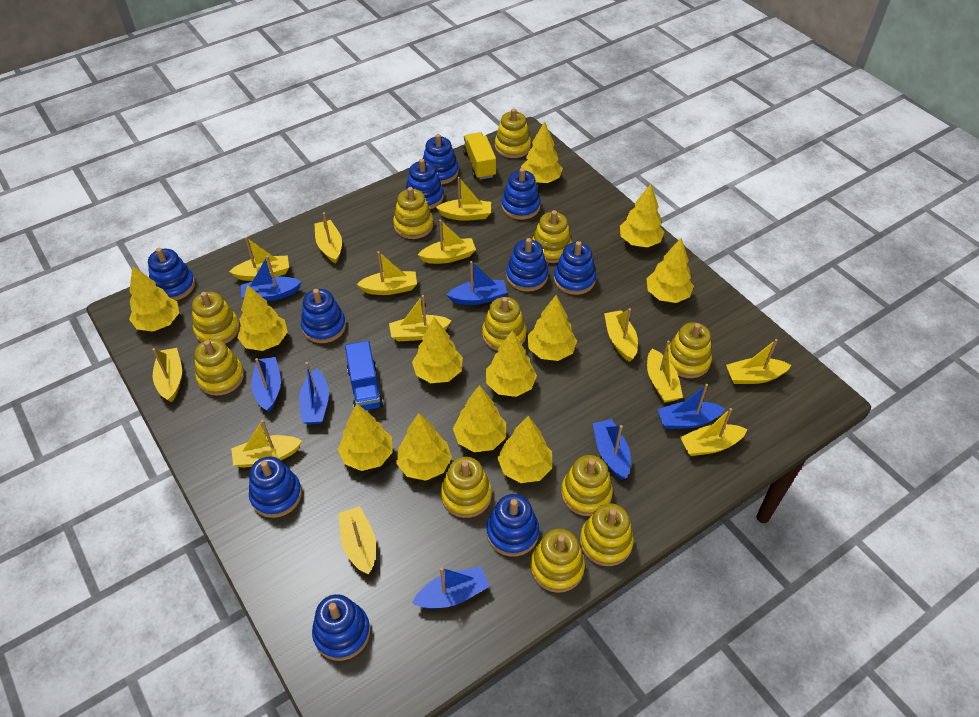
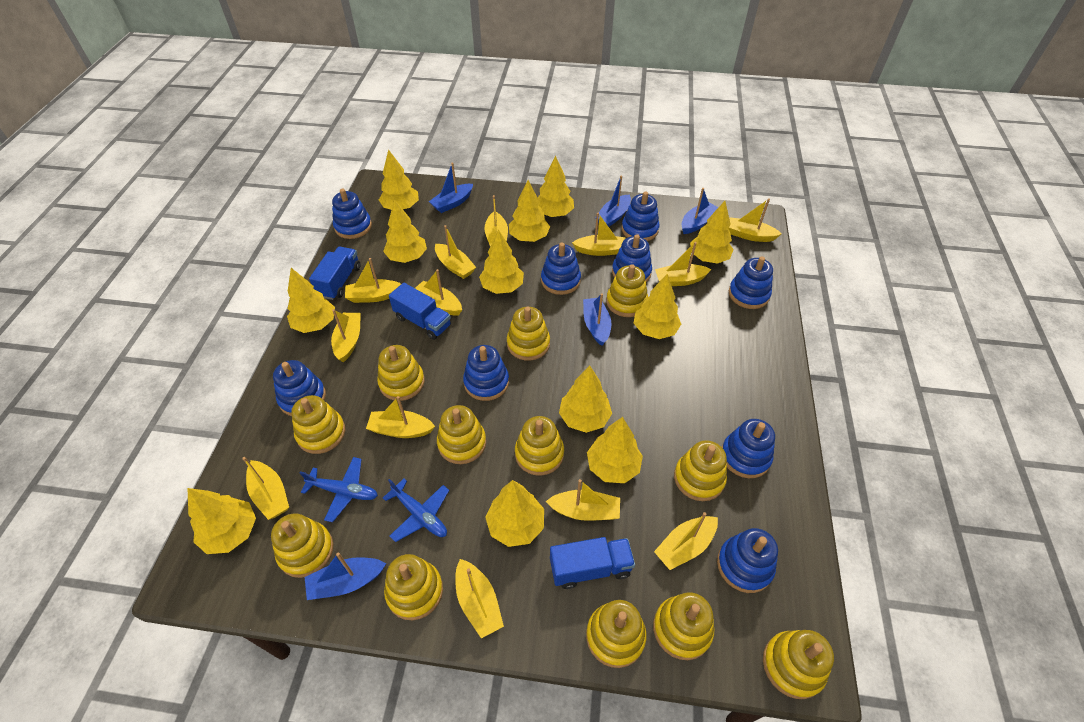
blue boat: 7 -> 5
blue plane: 0 -> 2
blue stacking toy: 10 -> 9
blue truck: 1 -> 3
yellow stacking toy: 11 -> 12
yellow truck: 1 -> 0

